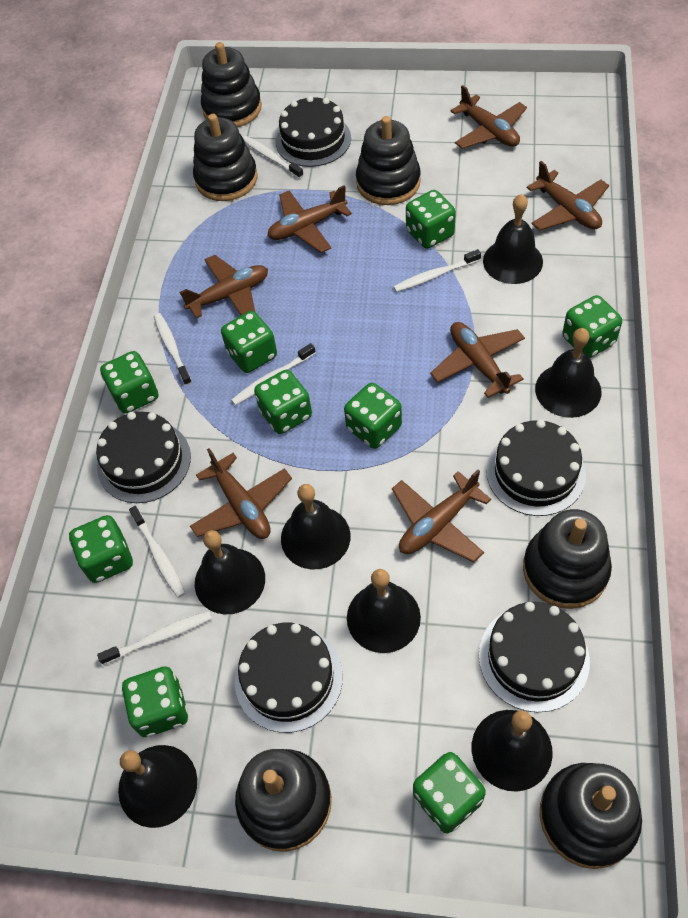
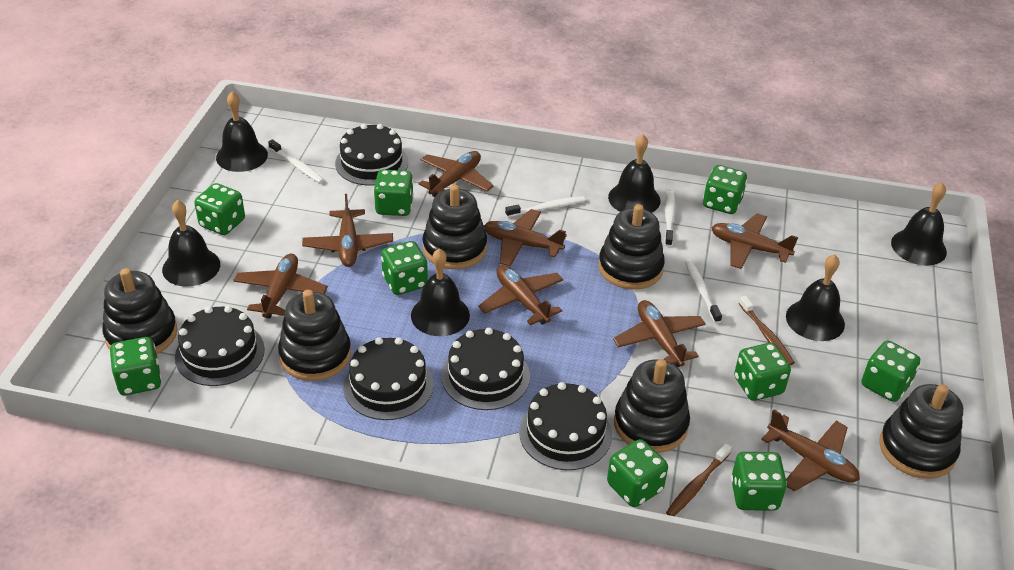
black bell: 7 -> 6
brown plane: 7 -> 8
brown toothbrush: 0 -> 2
white toothbrush: 6 -> 4

